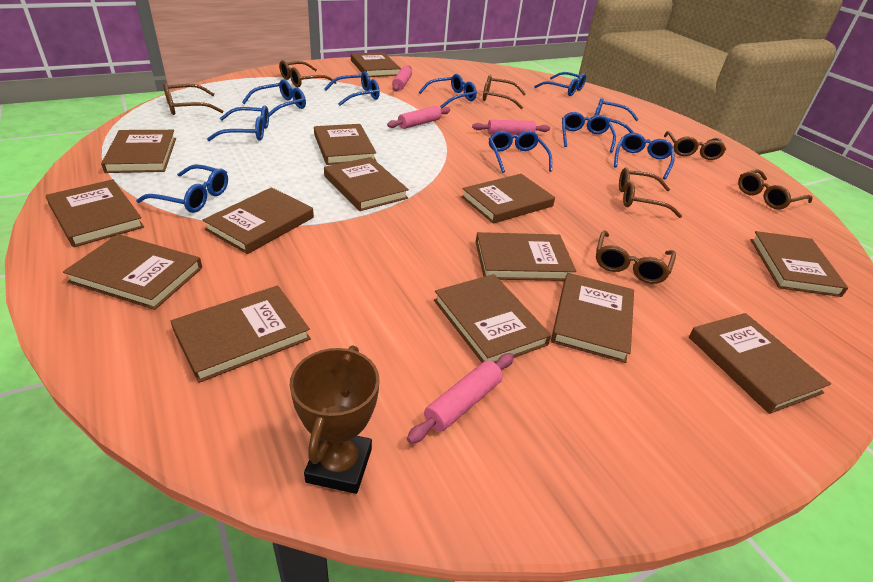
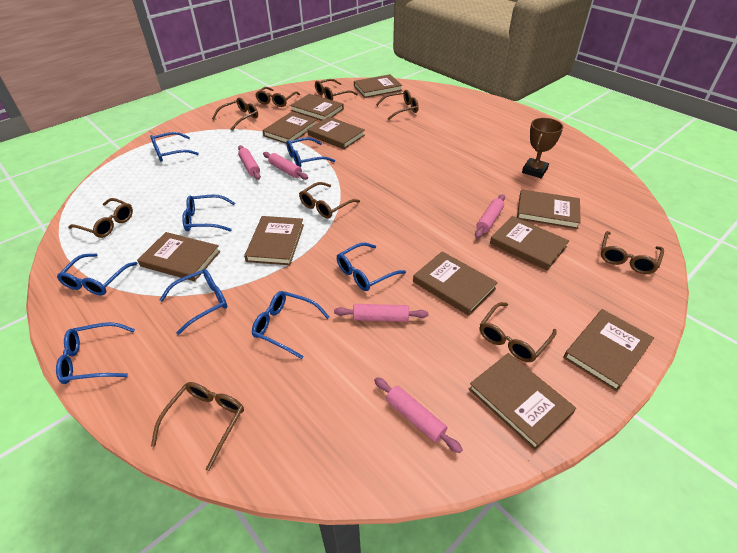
blue glasses: 10 -> 8
brown book: 14 -> 11
brown glasses: 7 -> 9
pink rolling pin: 4 -> 5

